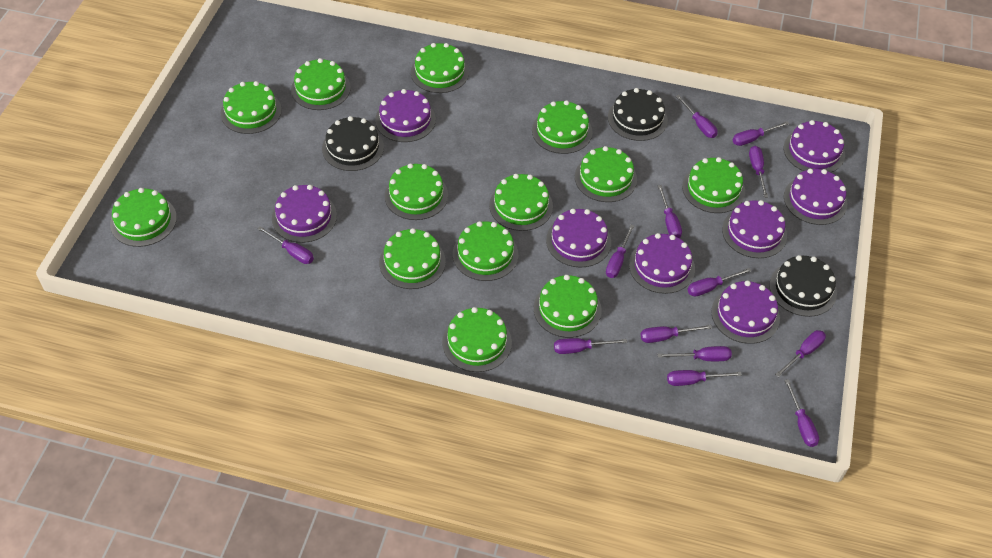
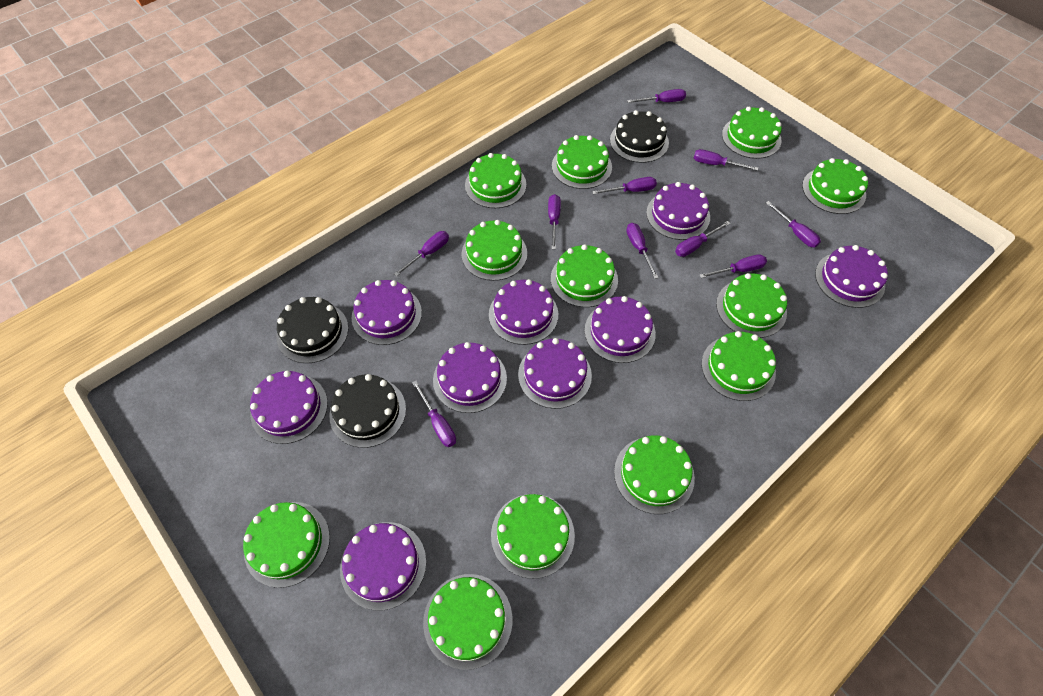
green cake: 13 -> 12
purple cake: 8 -> 9
purple screwdriver: 13 -> 10

